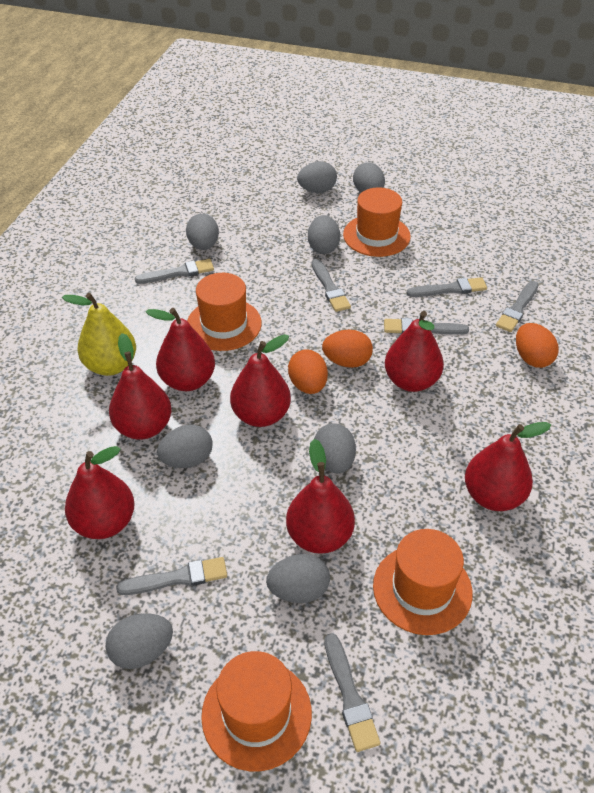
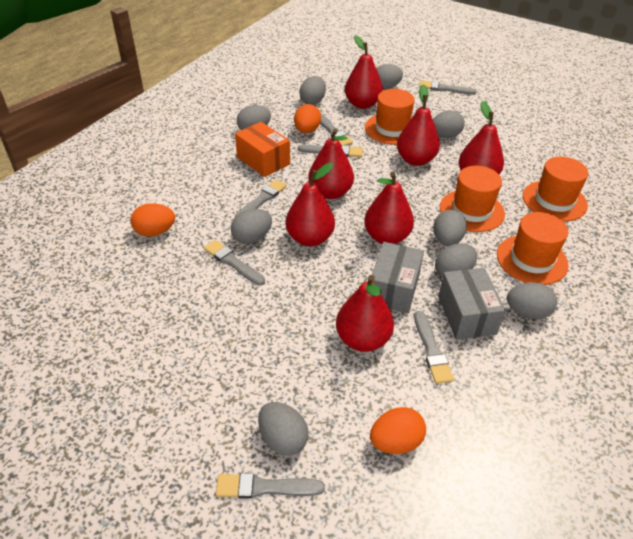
grey box: 0 -> 2
grey egg: 8 -> 9
orange box: 0 -> 1
yellow pear: 1 -> 0

